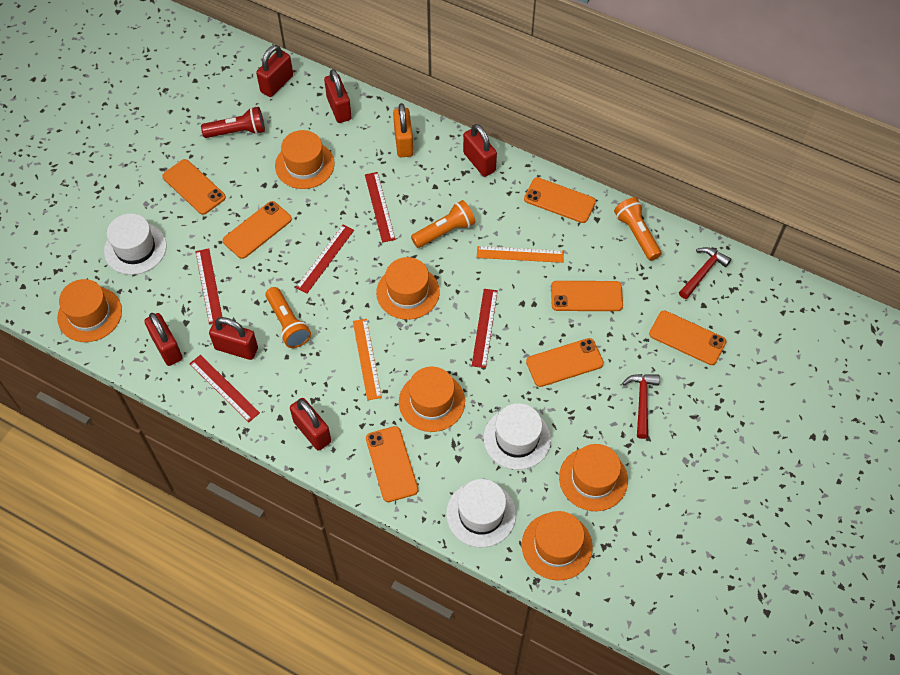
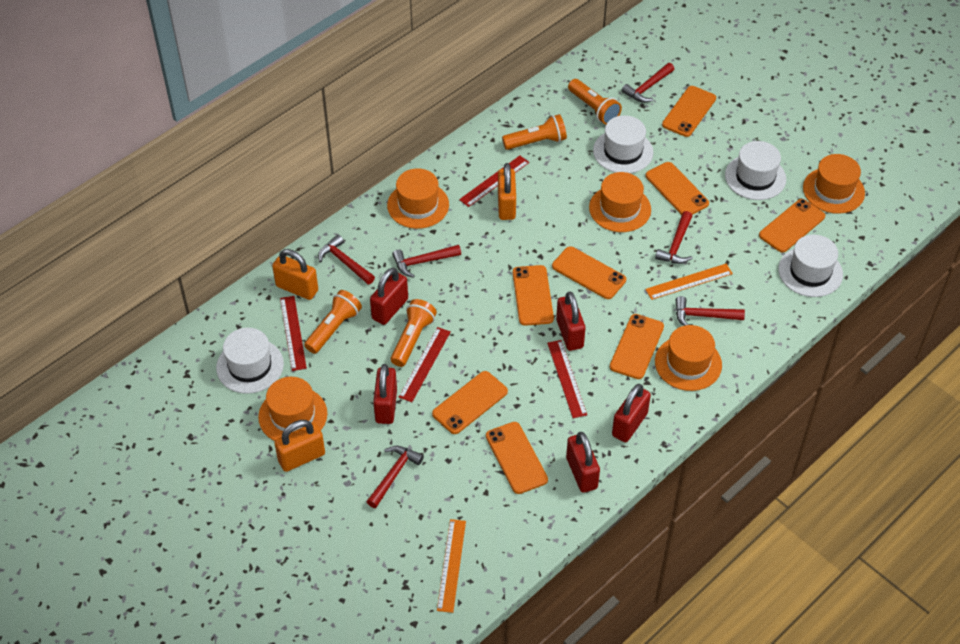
orange flashlight: 3 -> 4
orange hat: 6 -> 5
orange padlock: 1 -> 3
orange phone: 7 -> 8
red flashlight: 1 -> 0
red hammer: 2 -> 6
red padlock: 6 -> 5
red ruler: 5 -> 4
white hat: 3 -> 4

